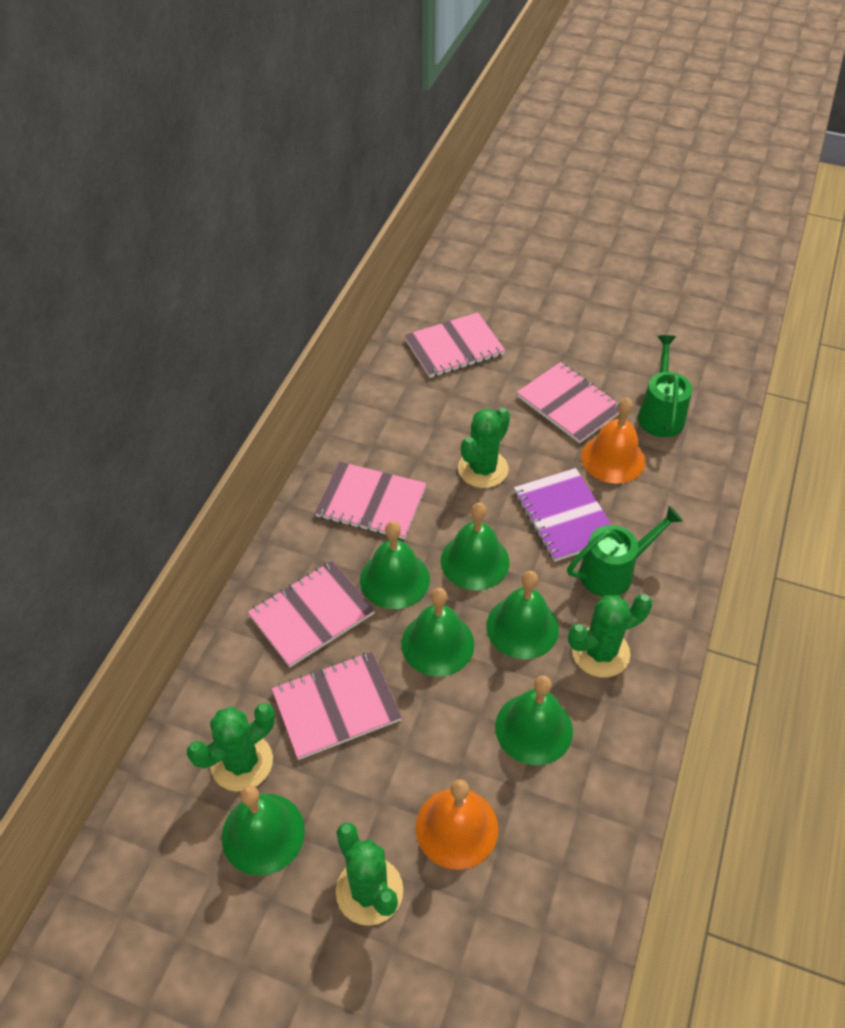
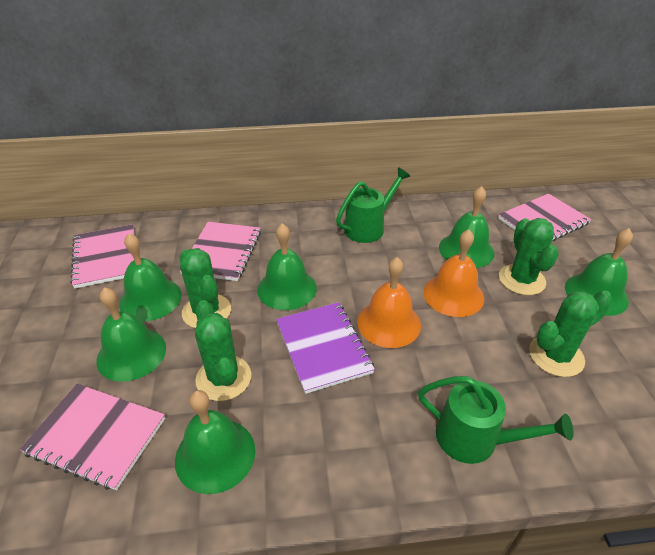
pink notebook: 5 -> 4

